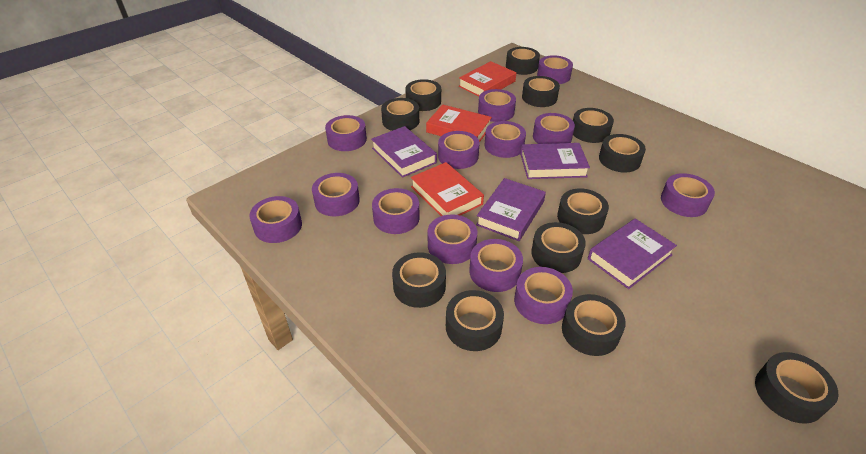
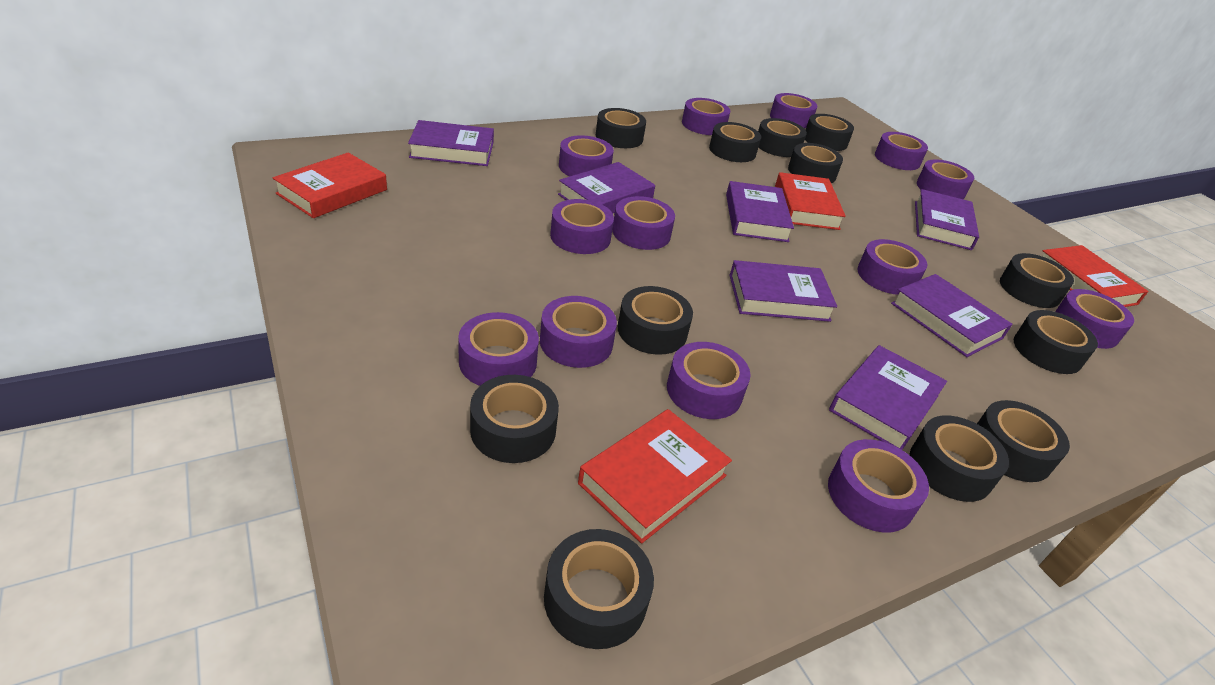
purple book: 4 -> 7
red book: 3 -> 4

